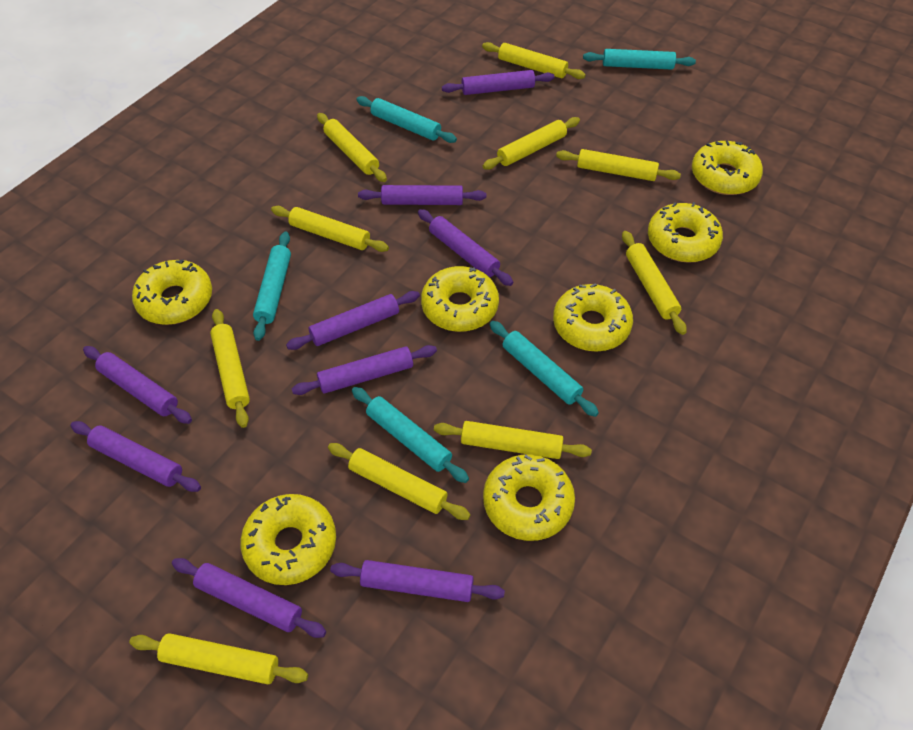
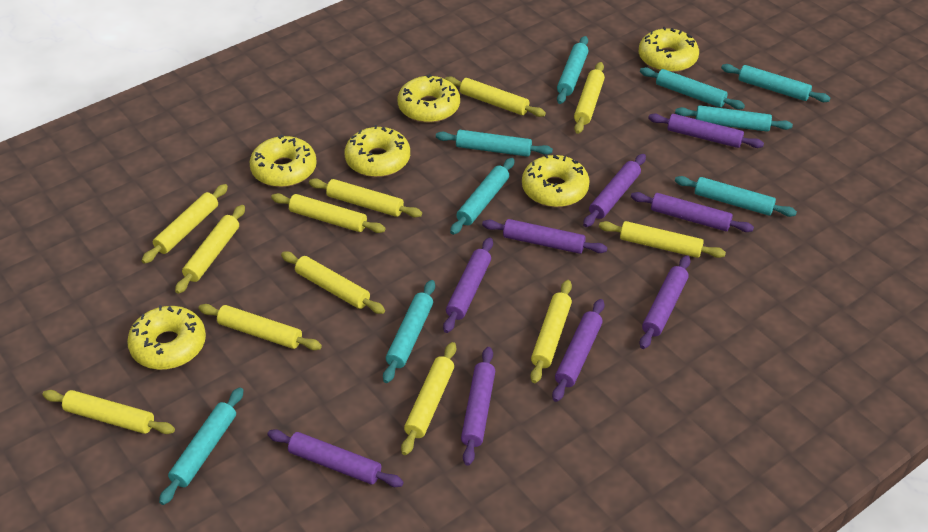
turquoise rolling pin: 5 -> 9
yellow donut: 7 -> 6
yellow rolling pin: 10 -> 12

